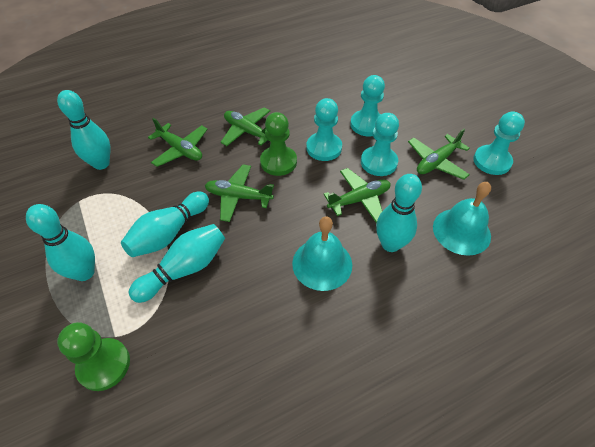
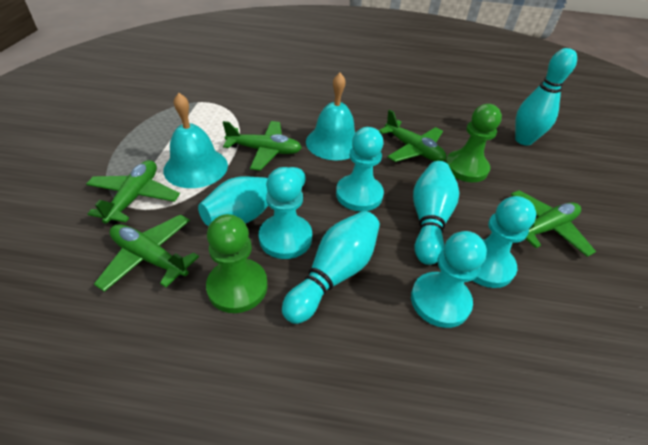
turquoise bowling pin: 5 -> 4

